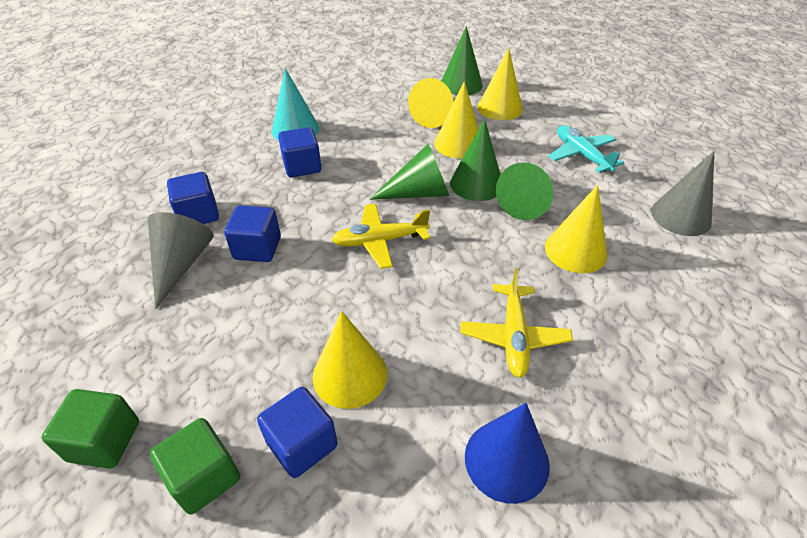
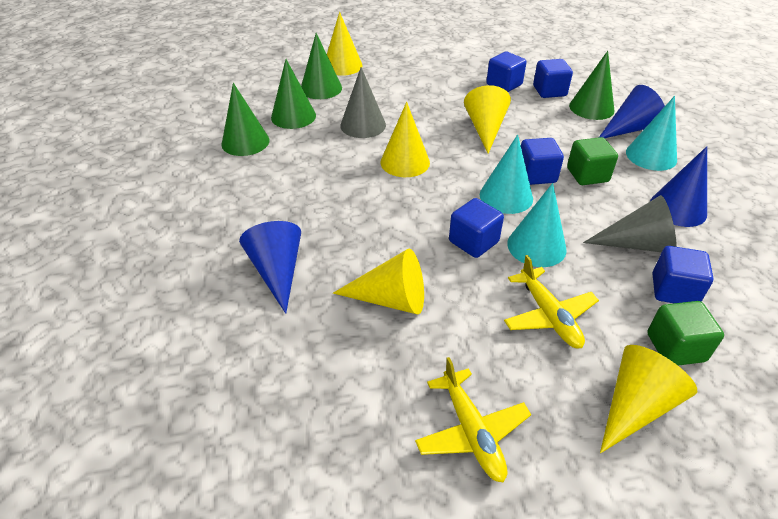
blue cone: 1 -> 3
blue cube: 4 -> 5
turquoise cone: 1 -> 3
turquoise plane: 1 -> 0

